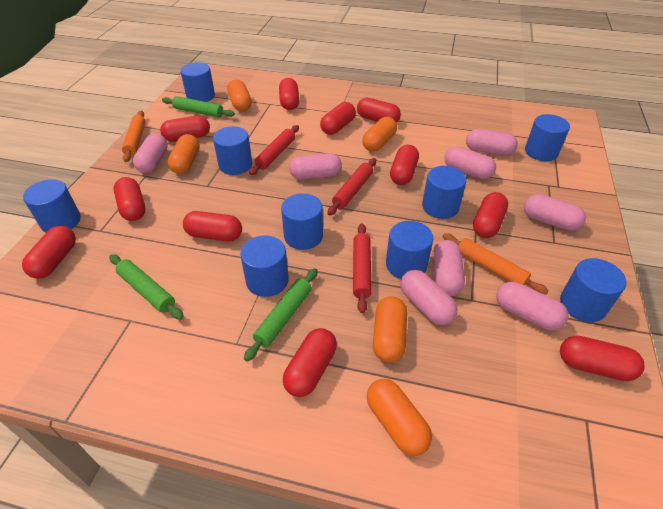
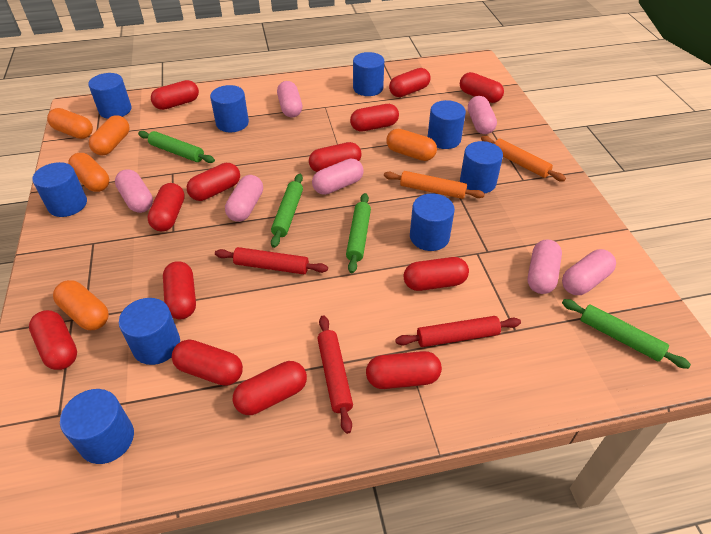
green rolling pin: 3 -> 4
pink capsule: 8 -> 7
red capsule: 11 -> 13

